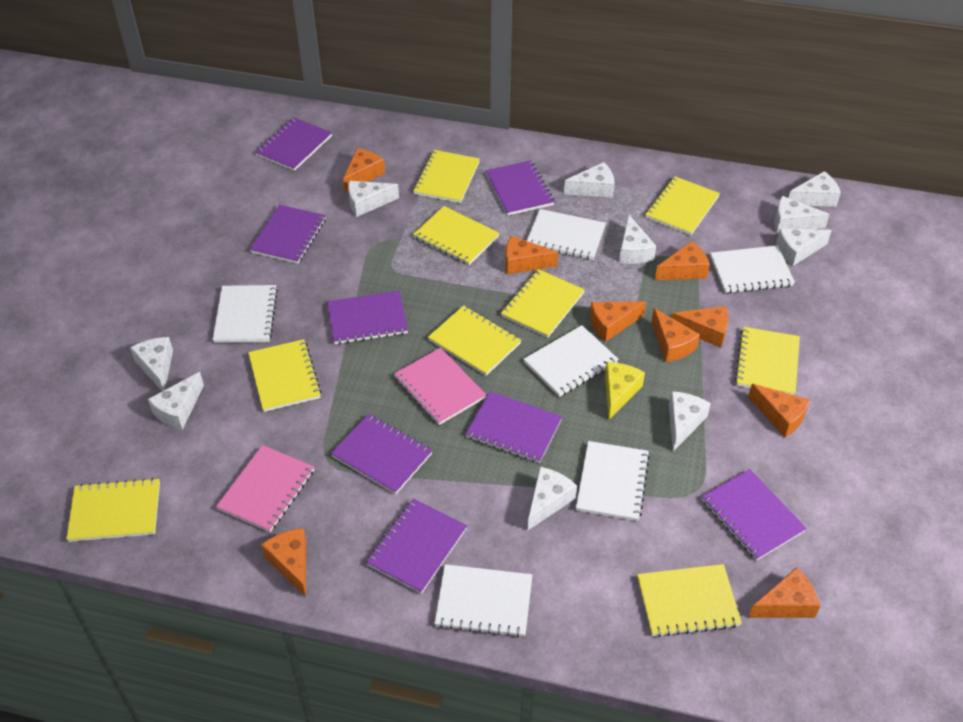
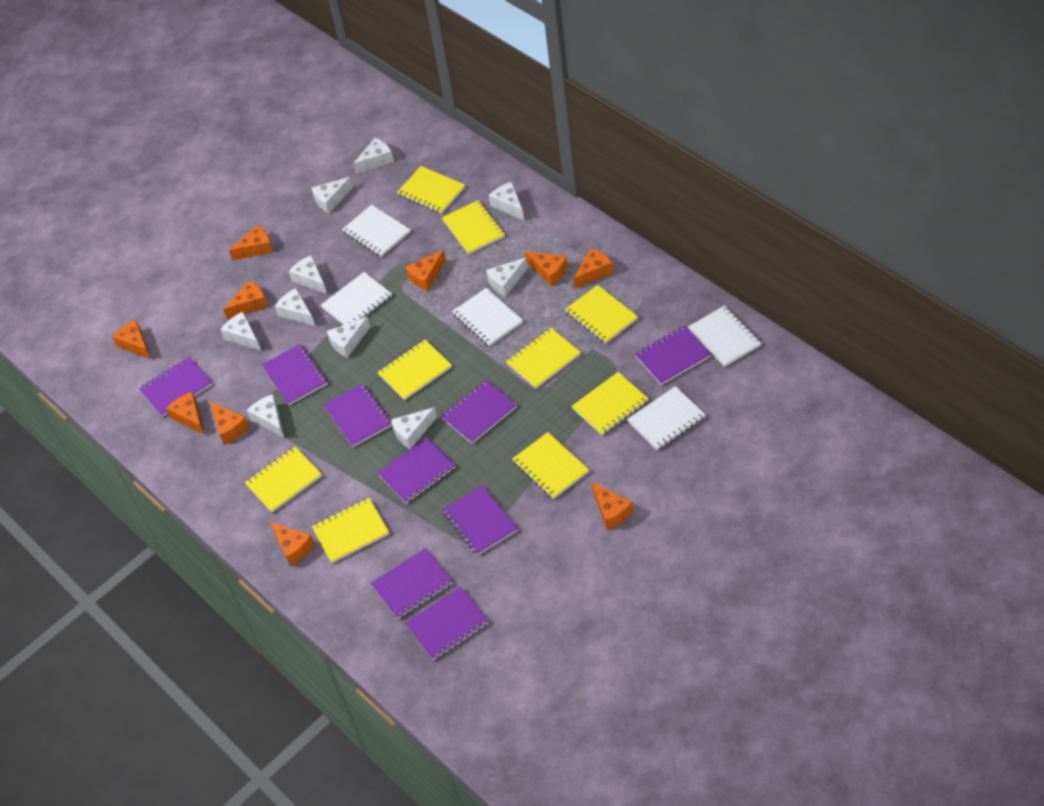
orange cheese: 9 -> 10
pink notebook: 2 -> 0
purple notebook: 8 -> 9
white notebook: 6 -> 5
yellow cheese: 1 -> 0

